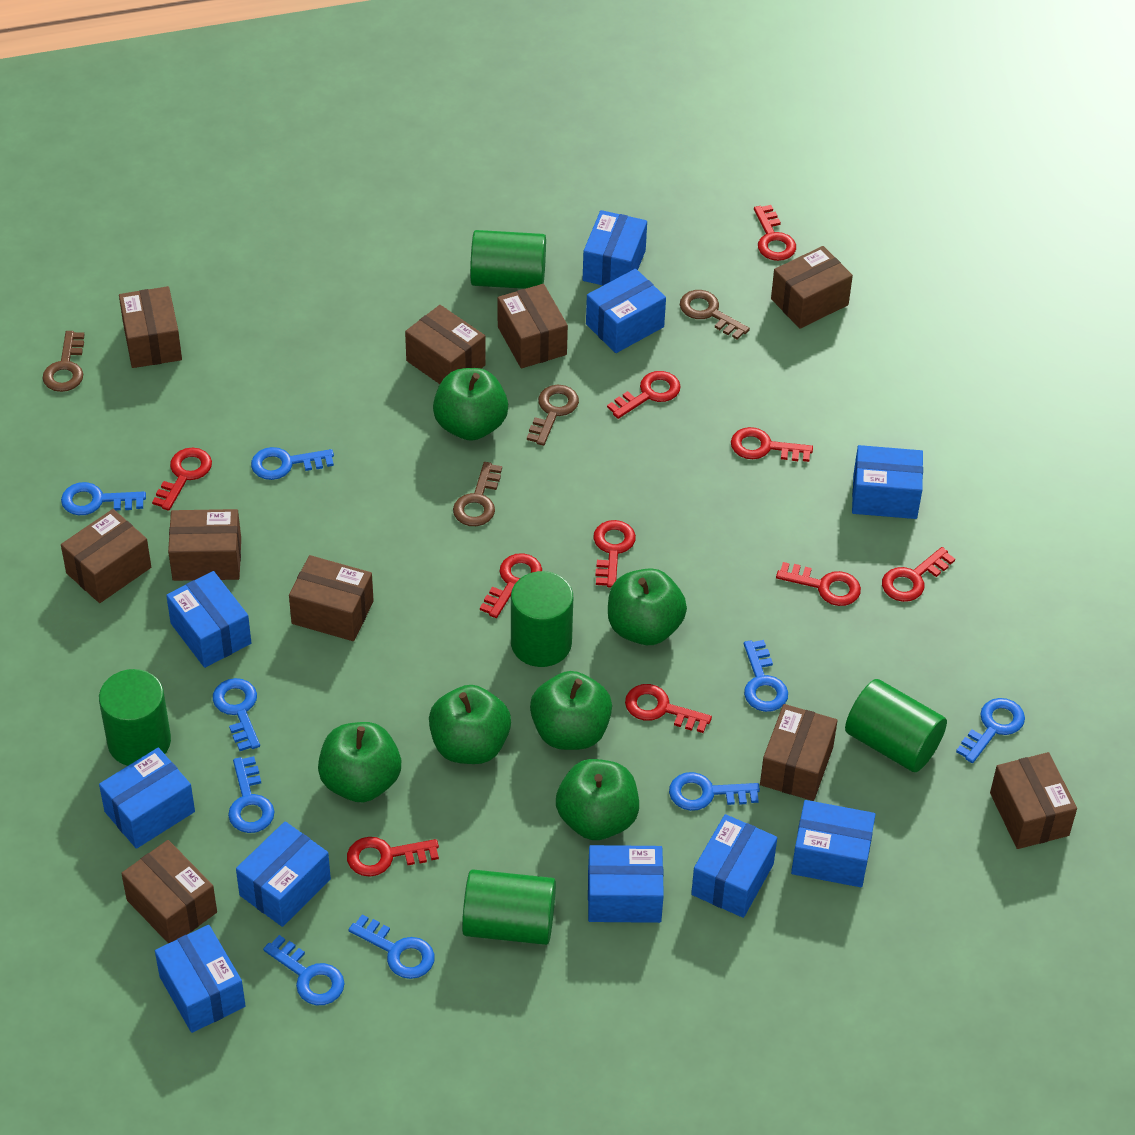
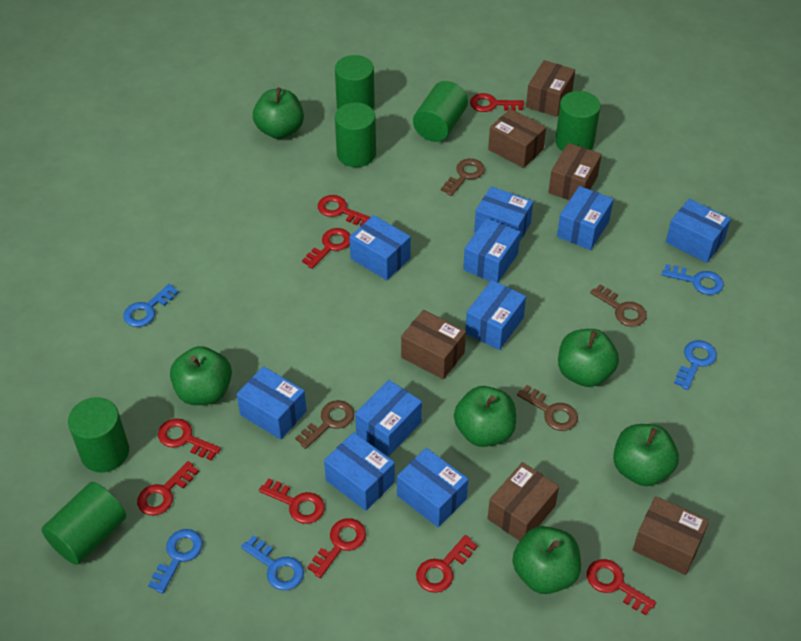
blue key: 9 -> 5
brown box: 10 -> 6
green cylinder: 5 -> 6
red key: 10 -> 9

